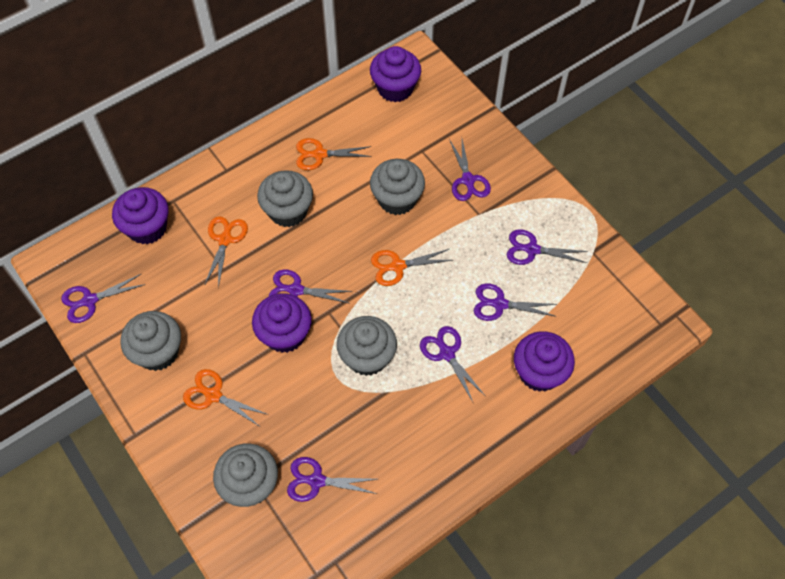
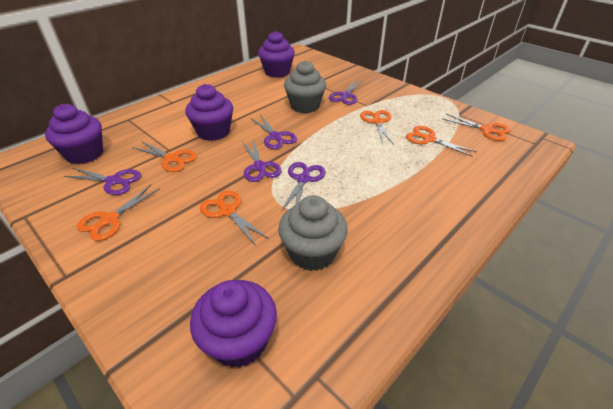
grey cupcake: 5 -> 2
orange scissors: 4 -> 6
purple scissors: 7 -> 5

